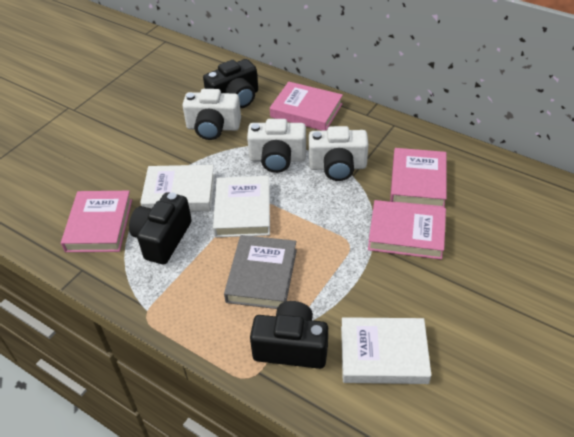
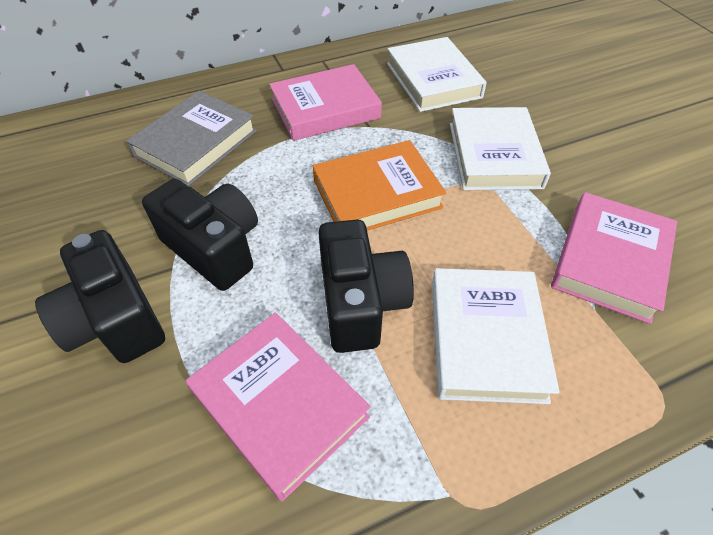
orange book: 0 -> 1
pink book: 4 -> 3
white camera: 3 -> 0

